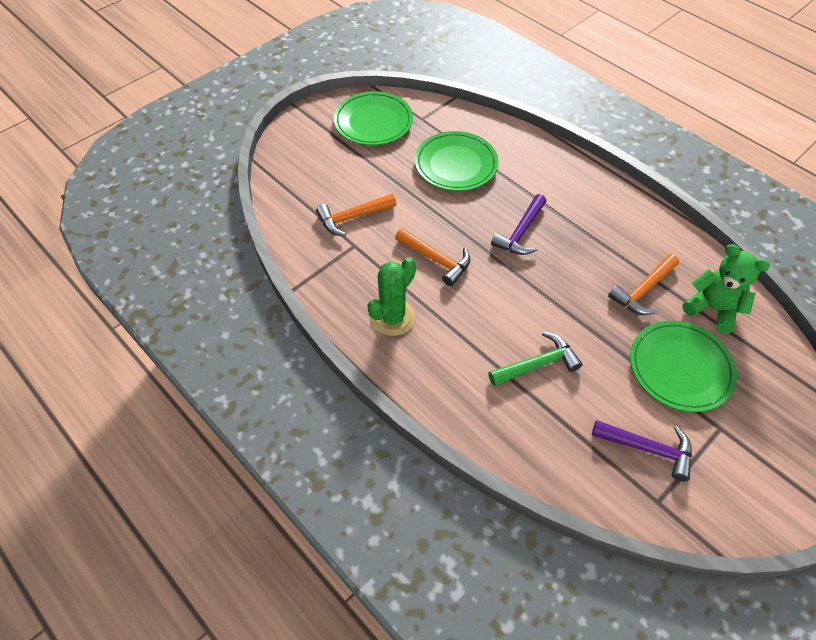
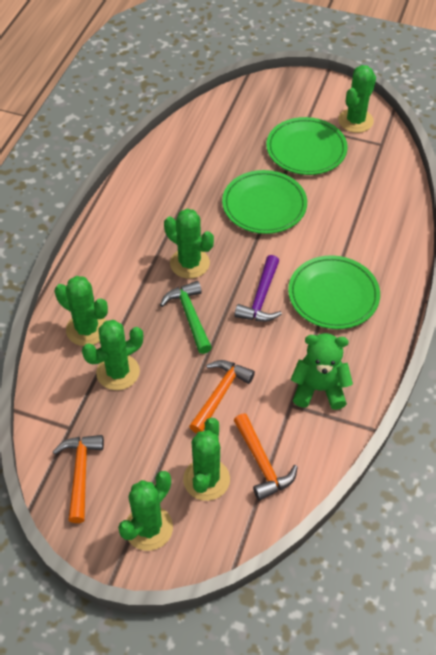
green cactus: 1 -> 6
purple hammer: 2 -> 1

